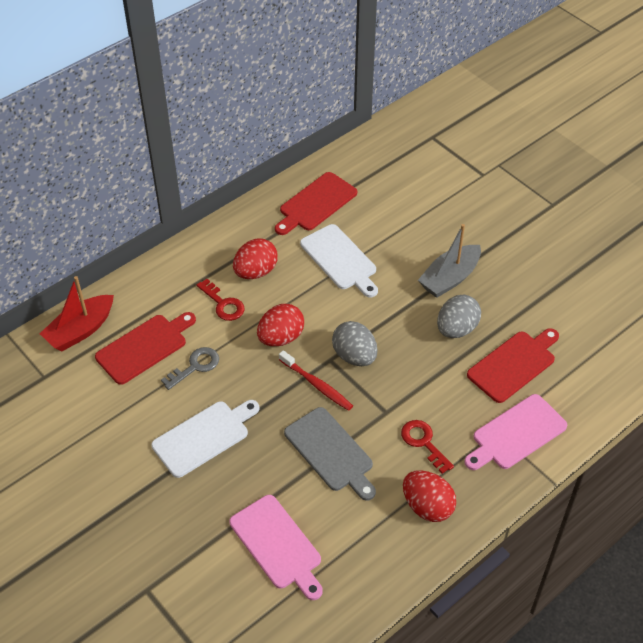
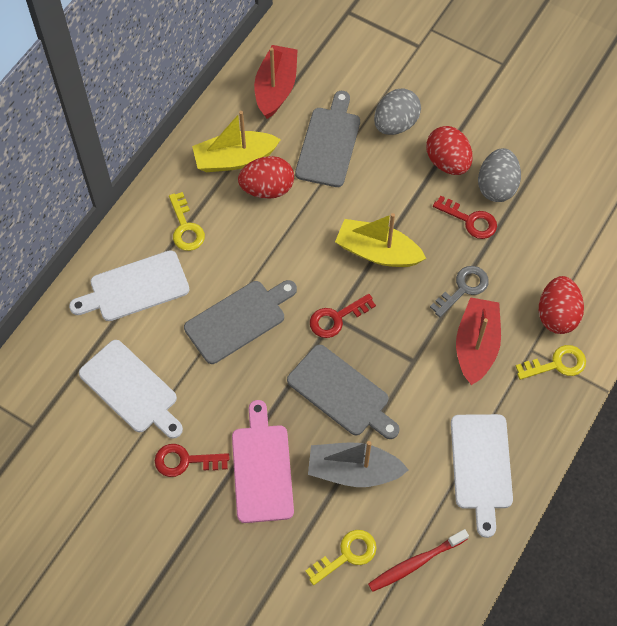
grey cutting board: 1 -> 3
pink cutting board: 2 -> 1
red boat: 1 -> 2
red cutting board: 3 -> 0
red key: 2 -> 3
white cutting board: 2 -> 3
yellow boat: 0 -> 2
yellow key: 0 -> 3

